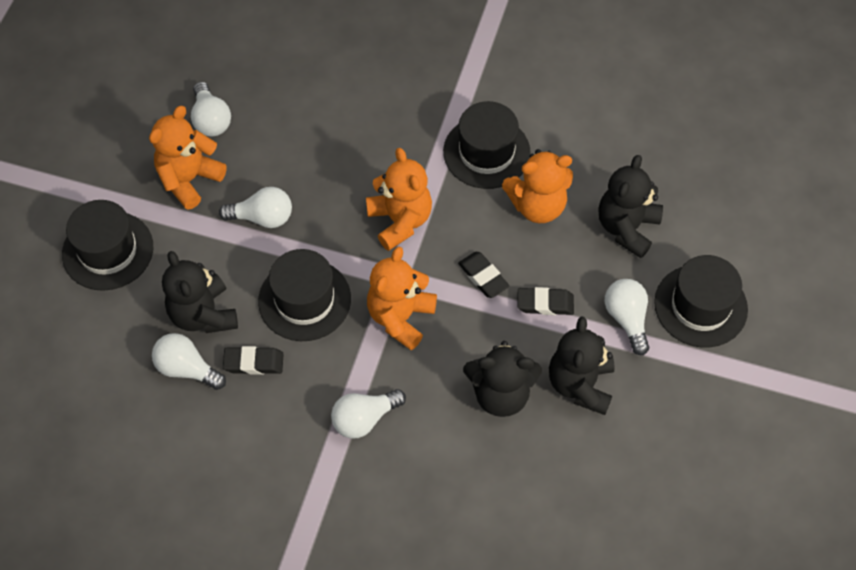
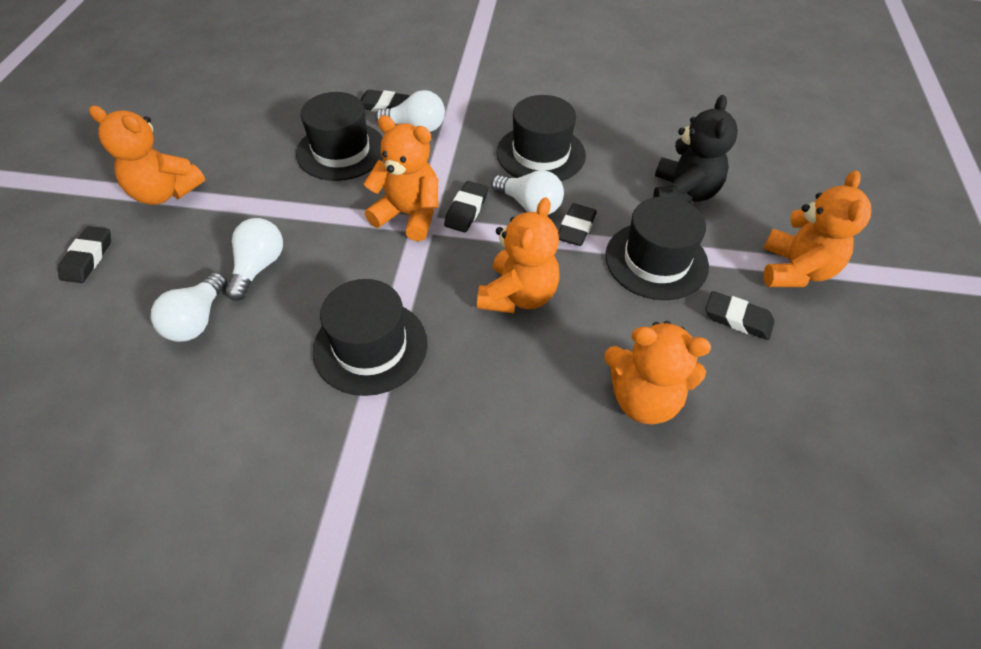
black eraser: 3 -> 5
black teddy bear: 4 -> 1
orange teddy bear: 4 -> 5
white light bulb: 5 -> 4

